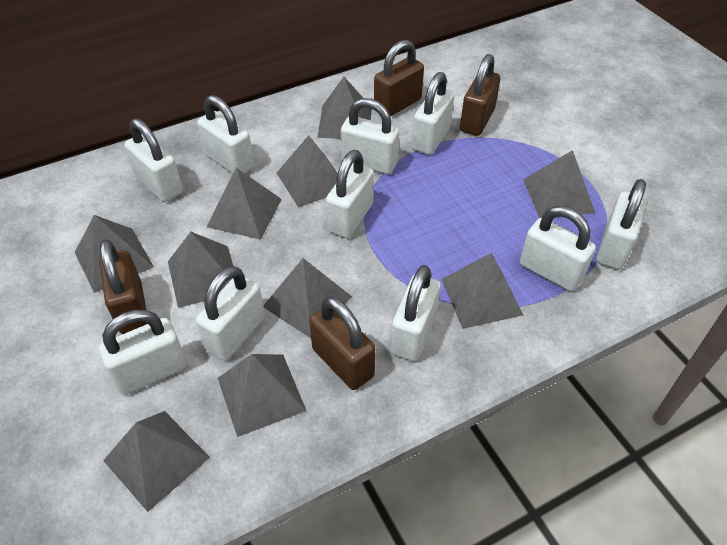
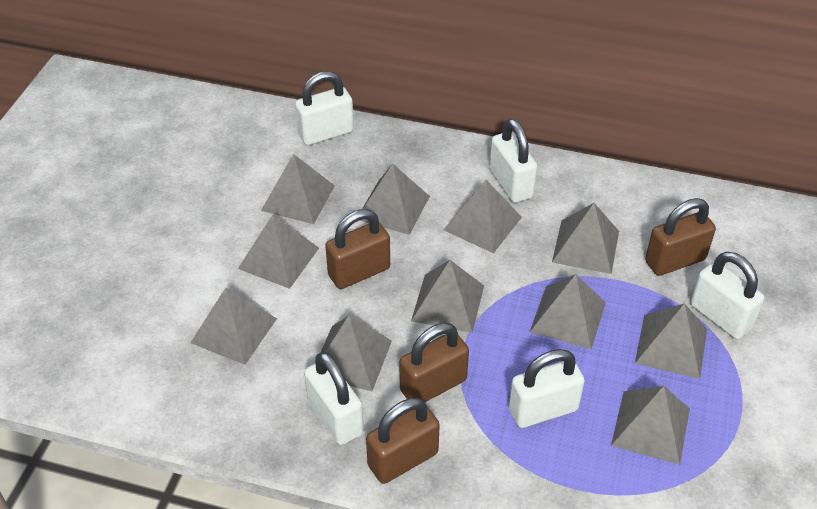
grey pyramid: 10 -> 11
white padlock: 10 -> 5

